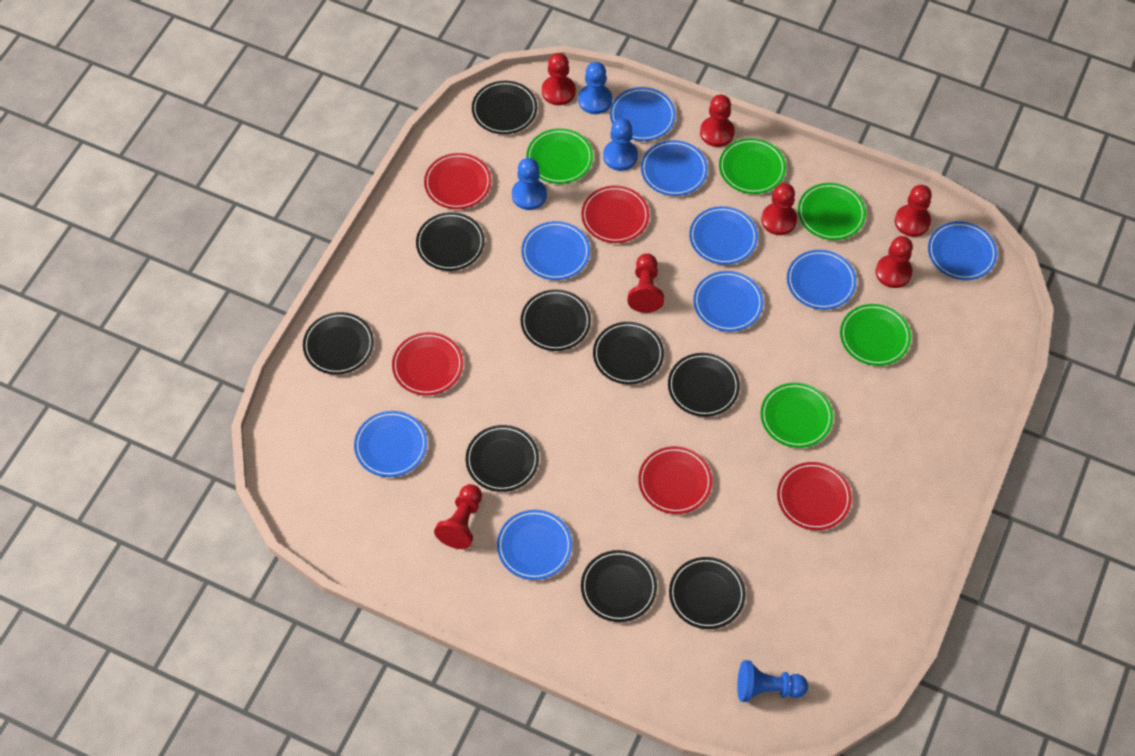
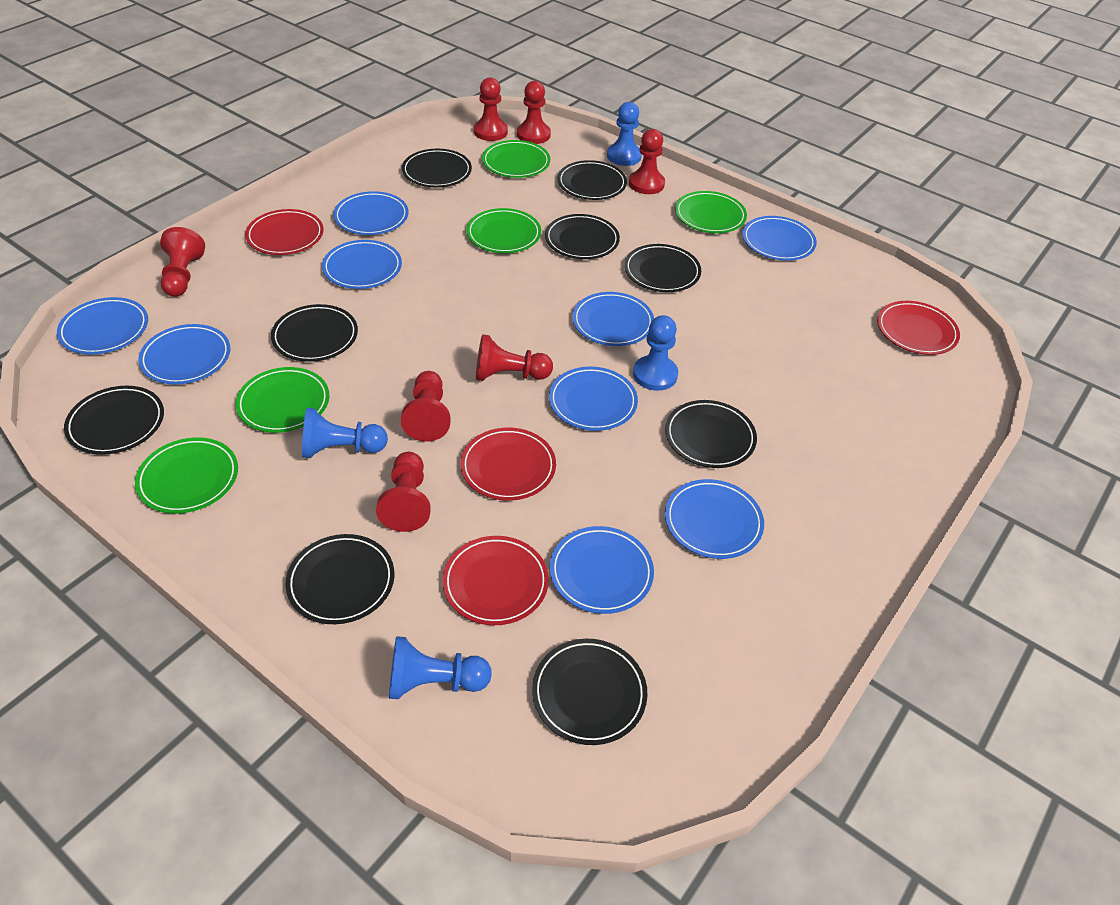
red plate: 5 -> 4

